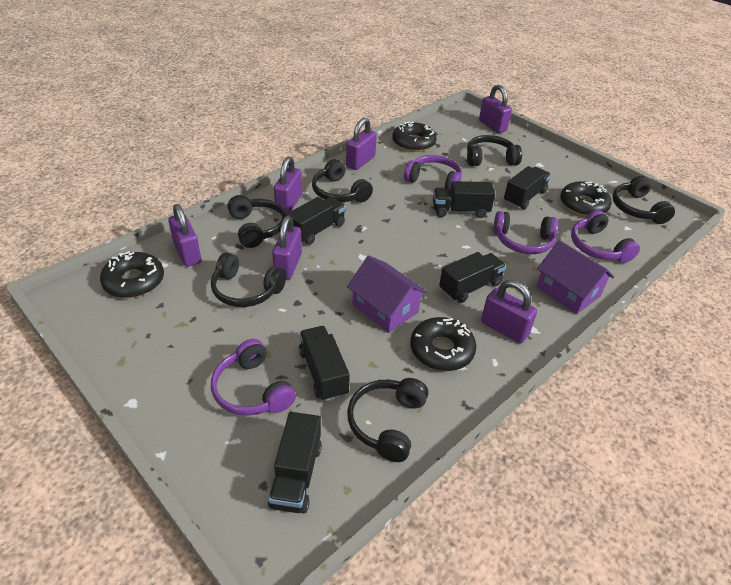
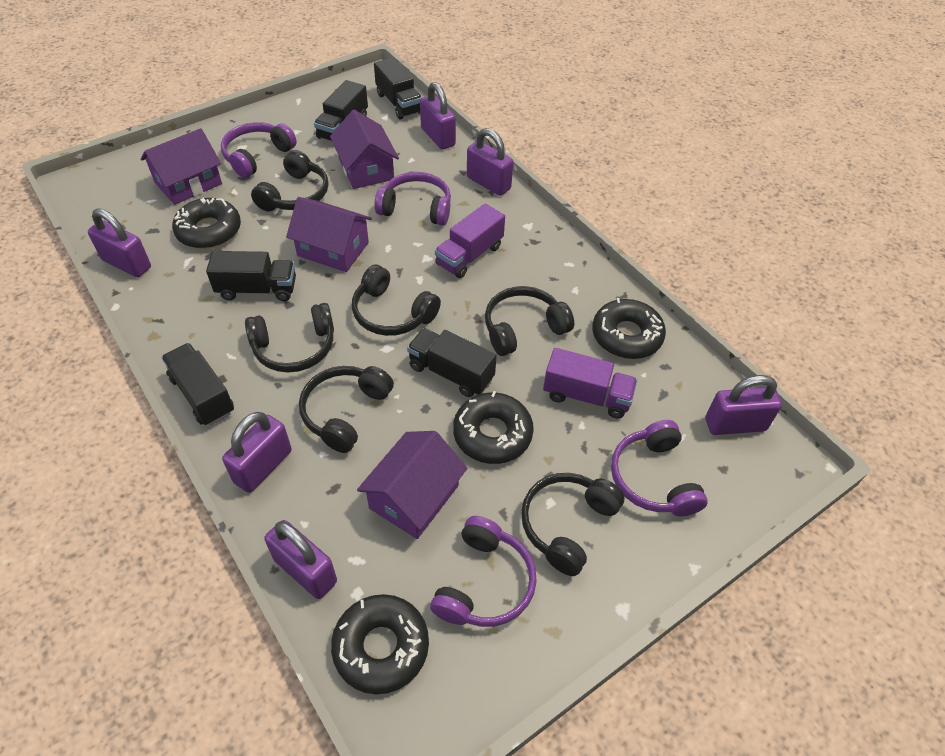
black truck: 6 -> 5
purple house: 2 -> 4
purple truck: 0 -> 2

